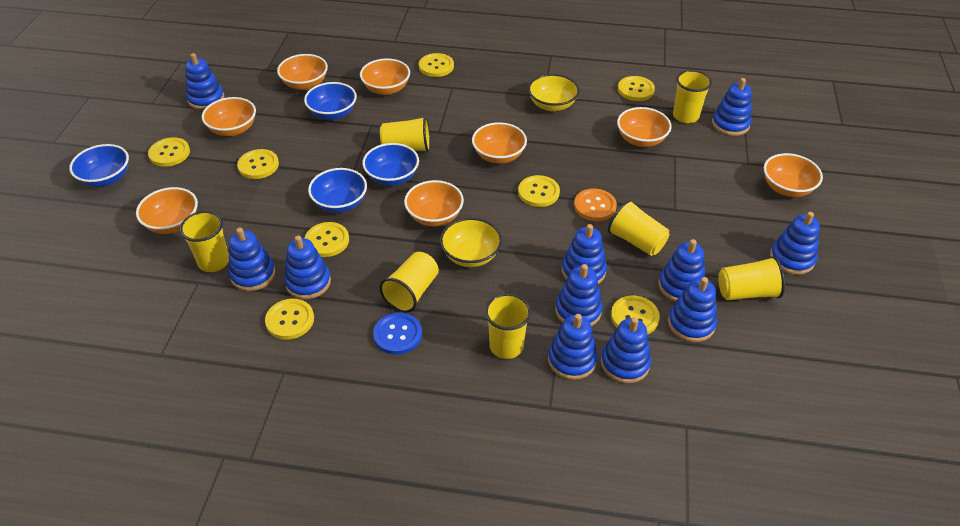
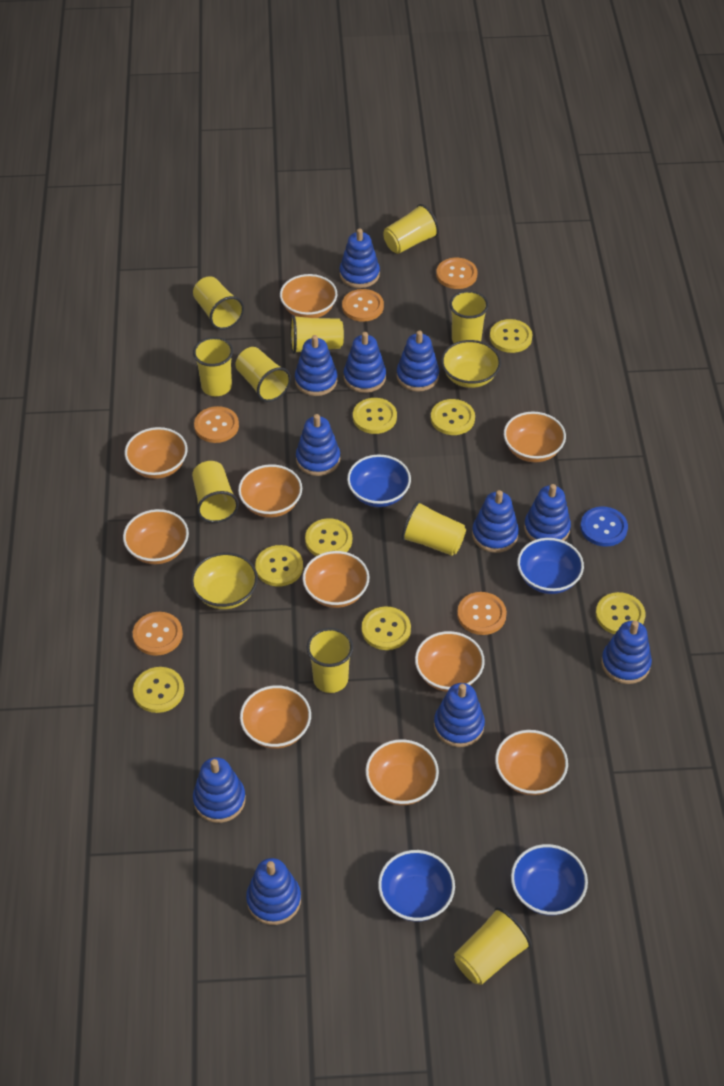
orange bowl: 8 -> 10
orange button: 1 -> 5
yellow cup: 7 -> 10

